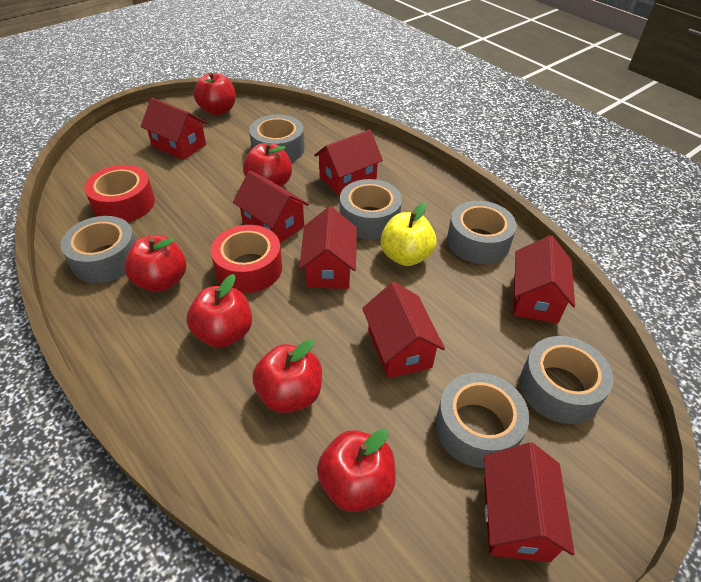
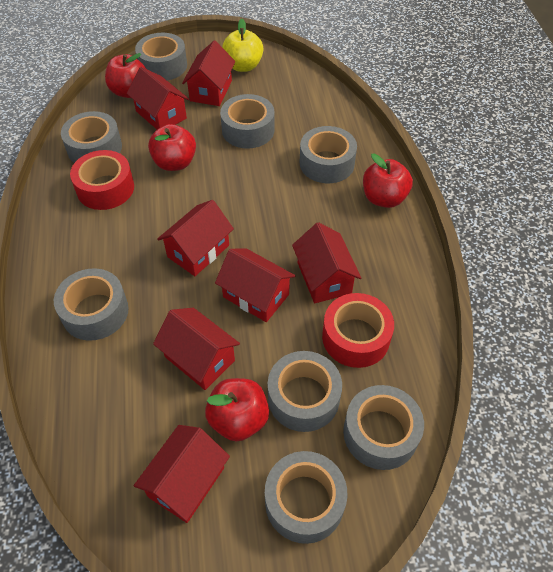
grey tape: 6 -> 8
red apple: 6 -> 4

